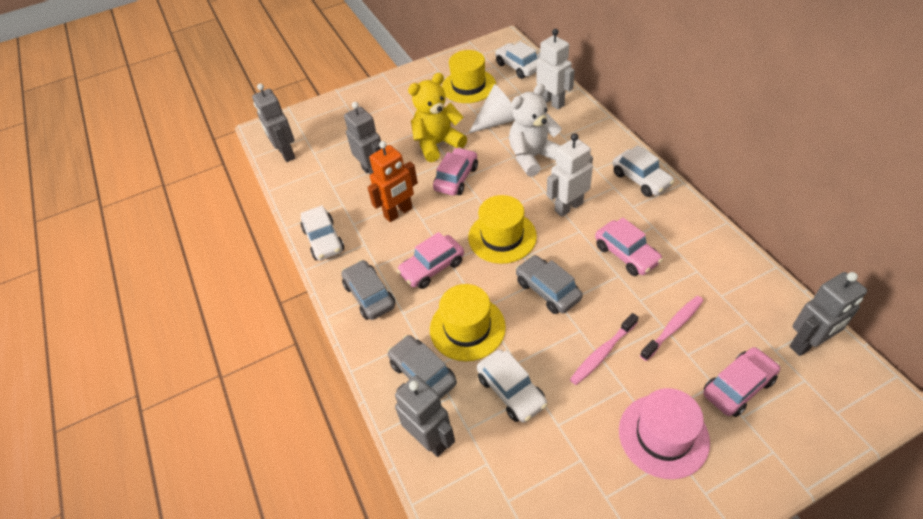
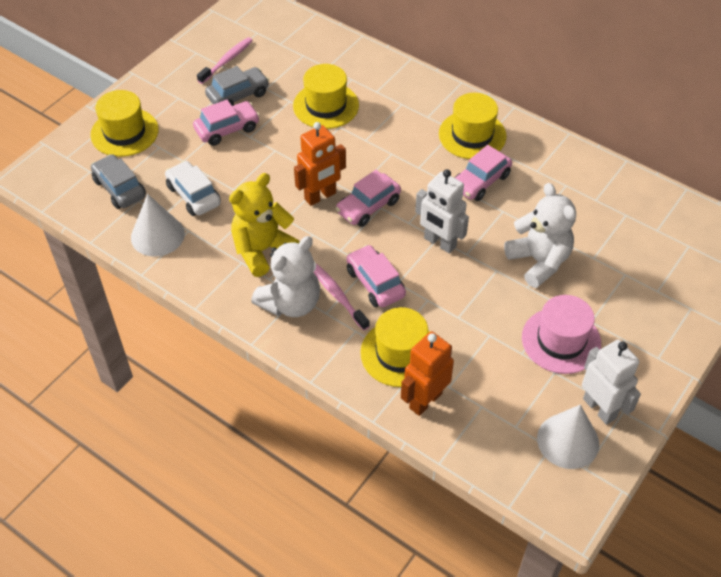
grey car: 3 -> 2
grey robot: 4 -> 0
orange robot: 1 -> 2
white car: 4 -> 1
white cone: 1 -> 2
white teddy bear: 1 -> 2
yellow hat: 3 -> 4

